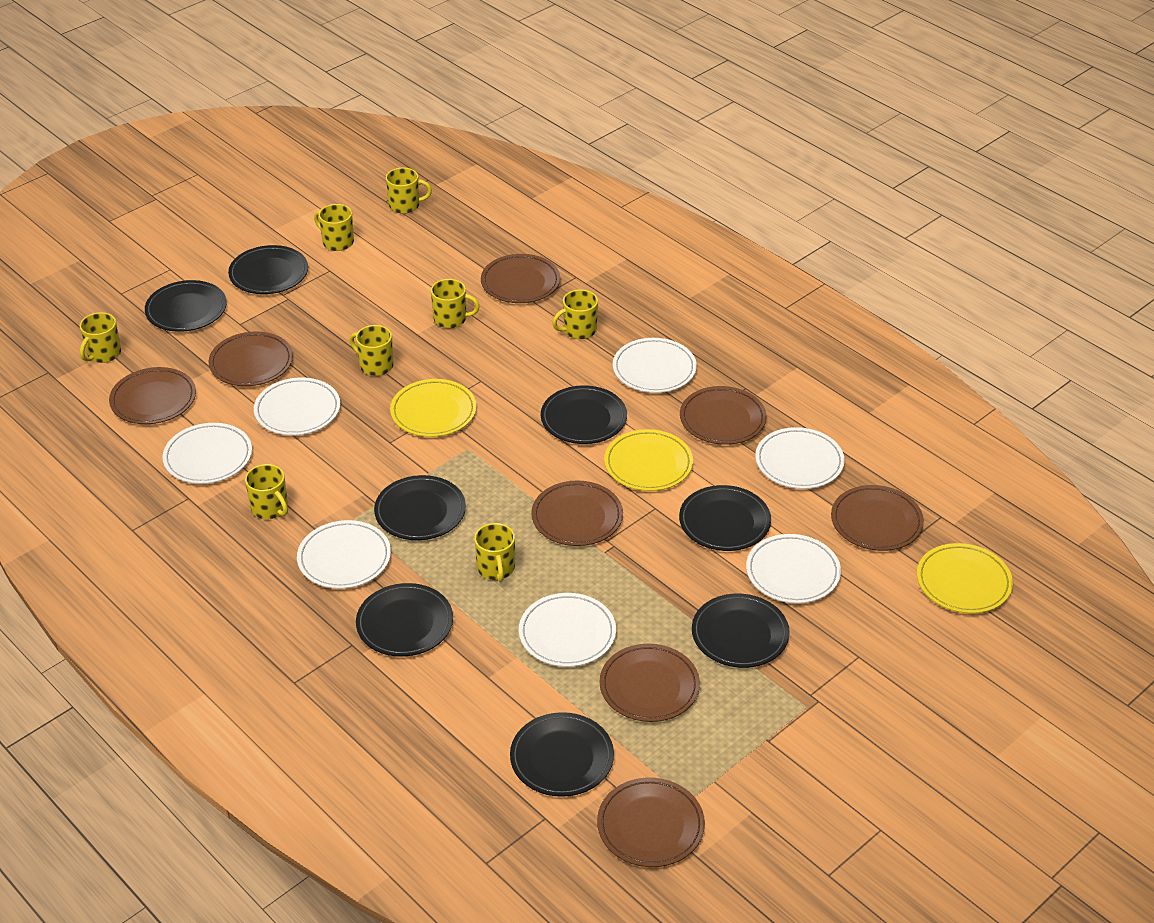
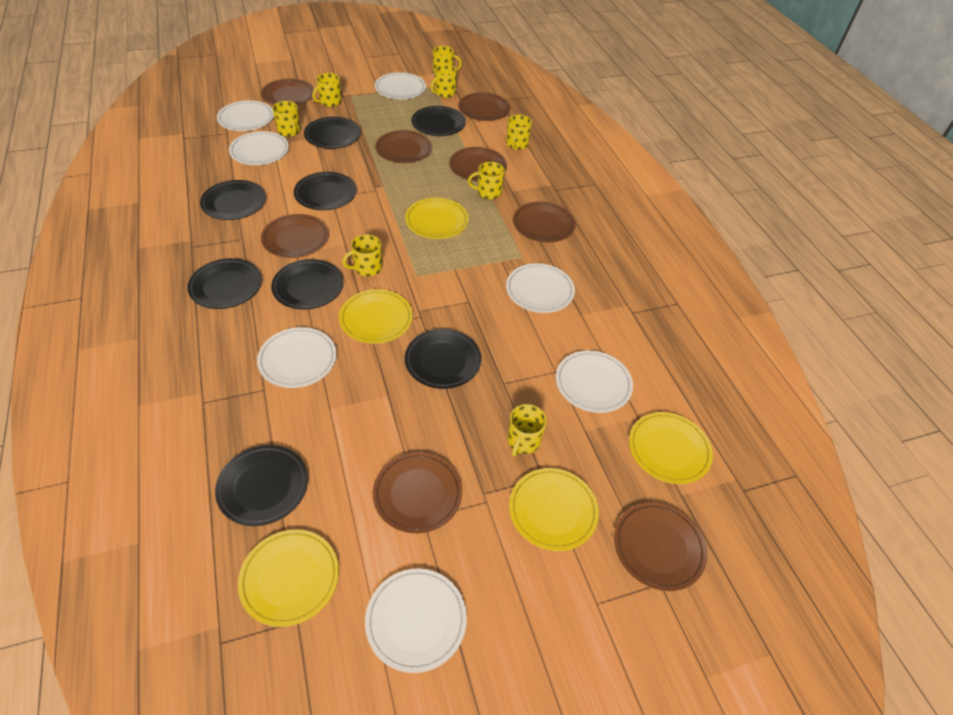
yellow plate: 3 -> 5

